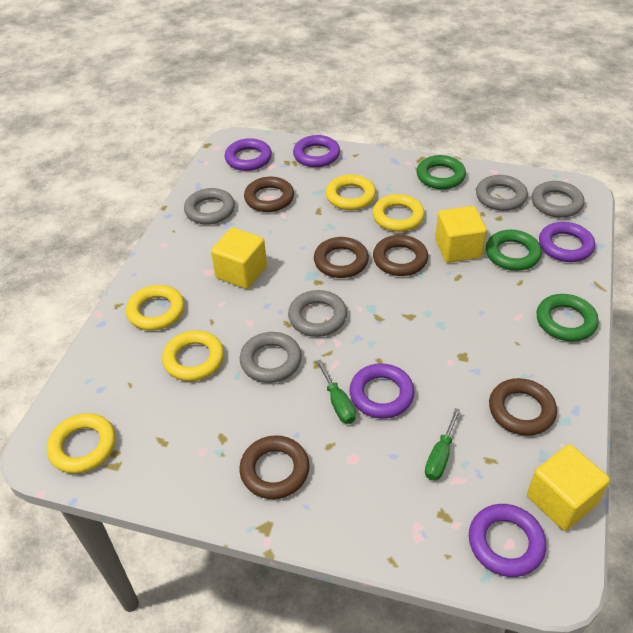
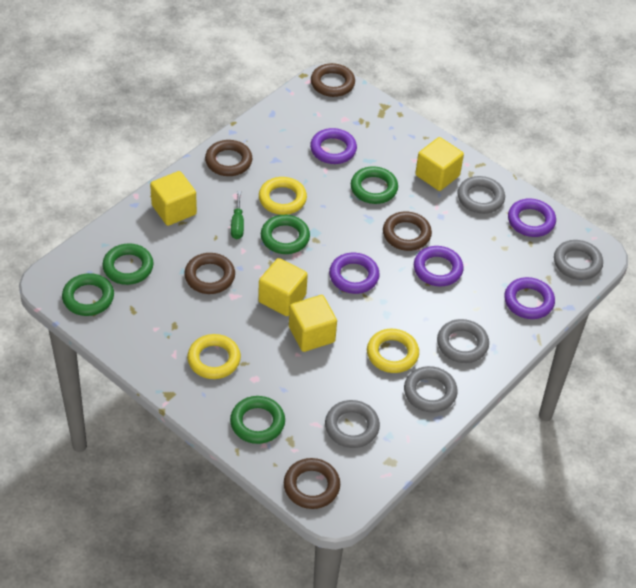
green ring: 3 -> 5
green screwdriver: 2 -> 1
yellow cube: 3 -> 4
yellow ring: 5 -> 3

